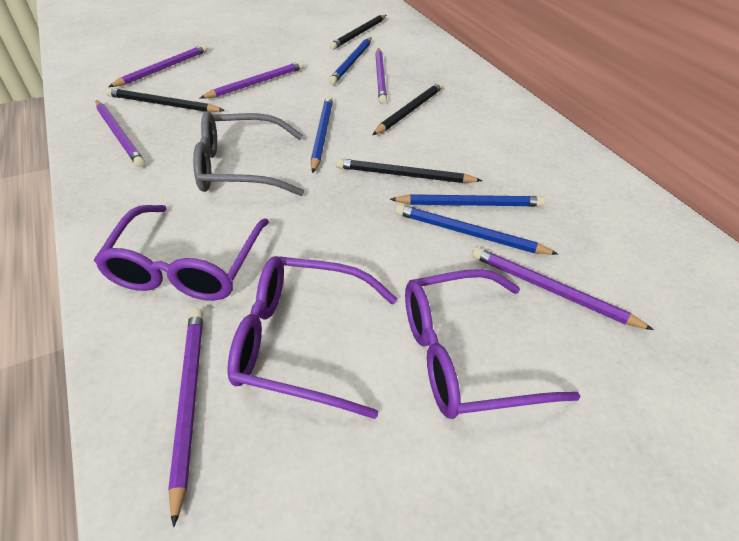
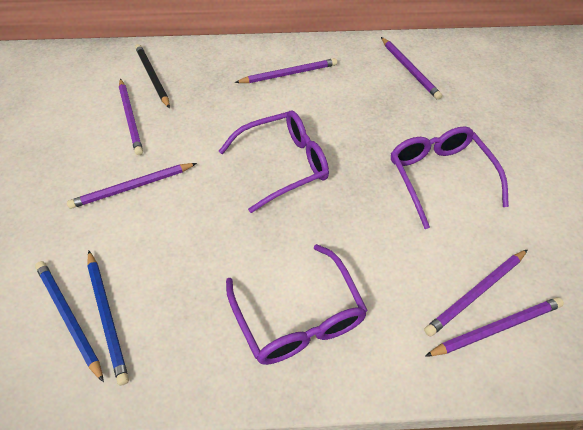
black pencil: 4 -> 1
blue pencil: 4 -> 2
grey glasses: 1 -> 0

